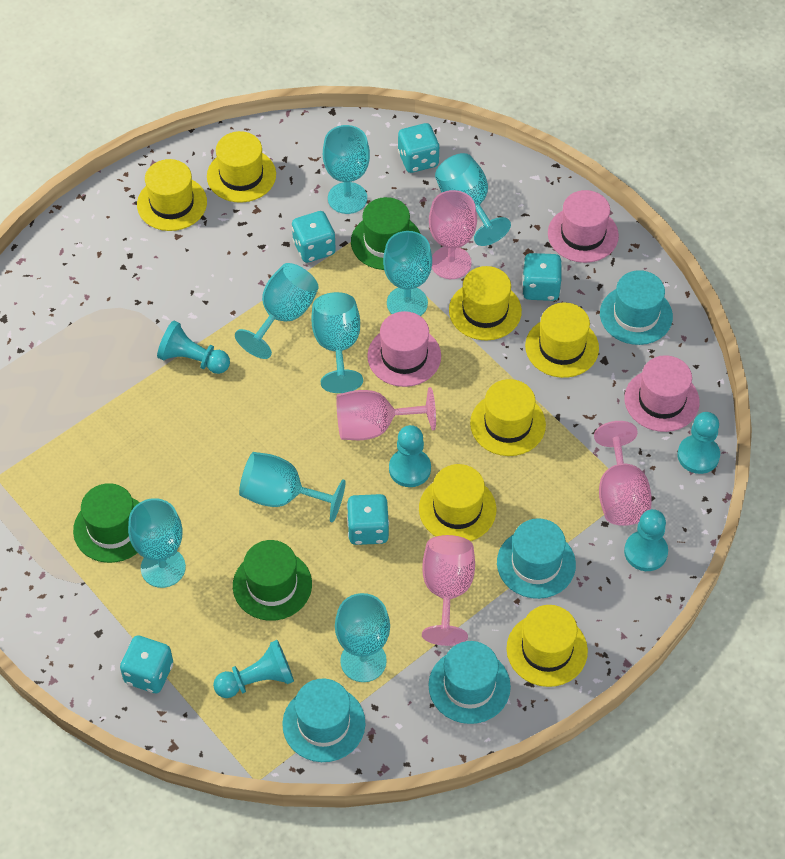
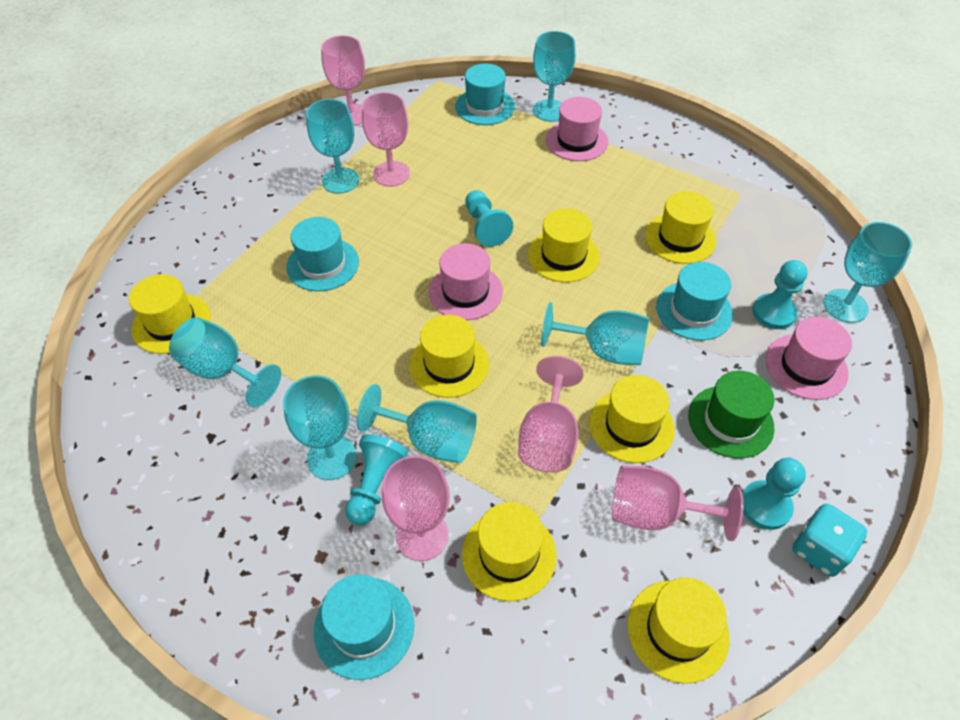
green hat: 3 -> 1
pink goblet: 4 -> 5
turquoise dice: 5 -> 1
turquoise goblet: 8 -> 7
turquoise pawn: 5 -> 4

